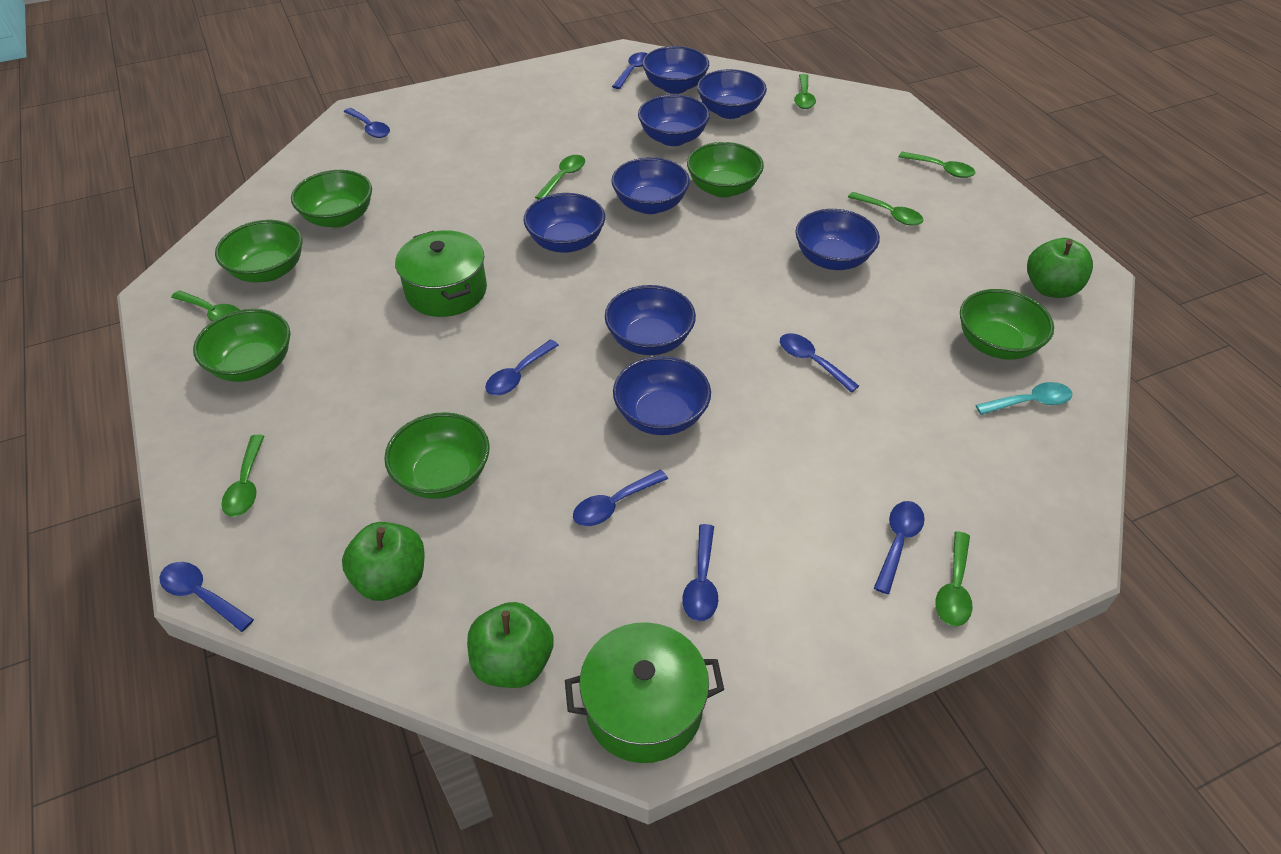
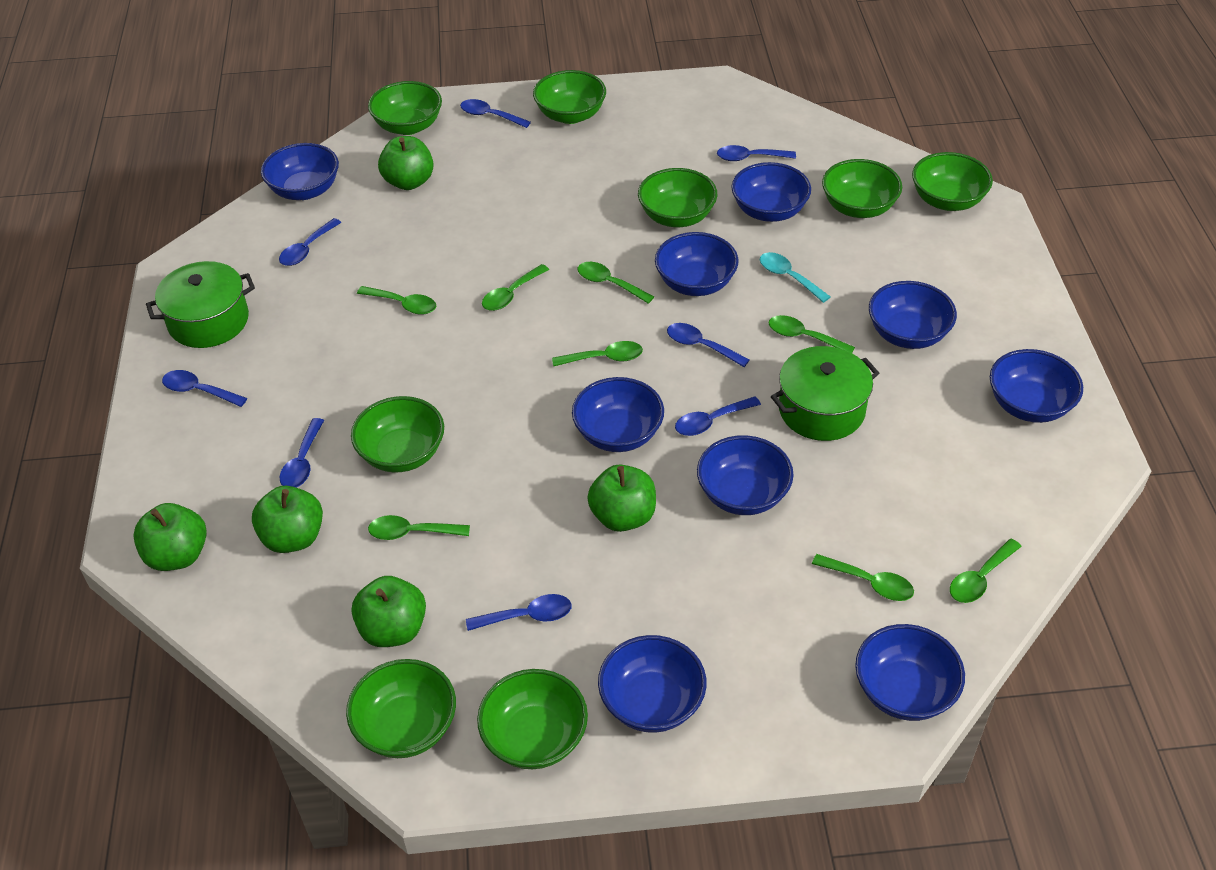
blue bowl: 8 -> 9
green apple: 3 -> 5
green bowl: 6 -> 8
green spoon: 7 -> 8

